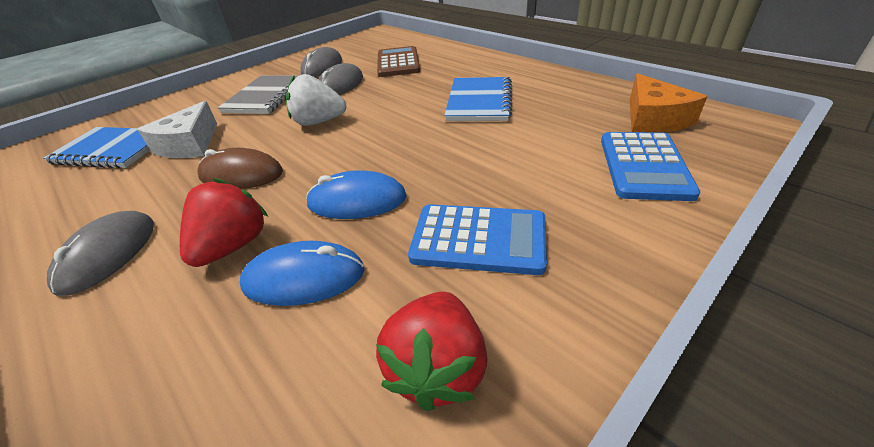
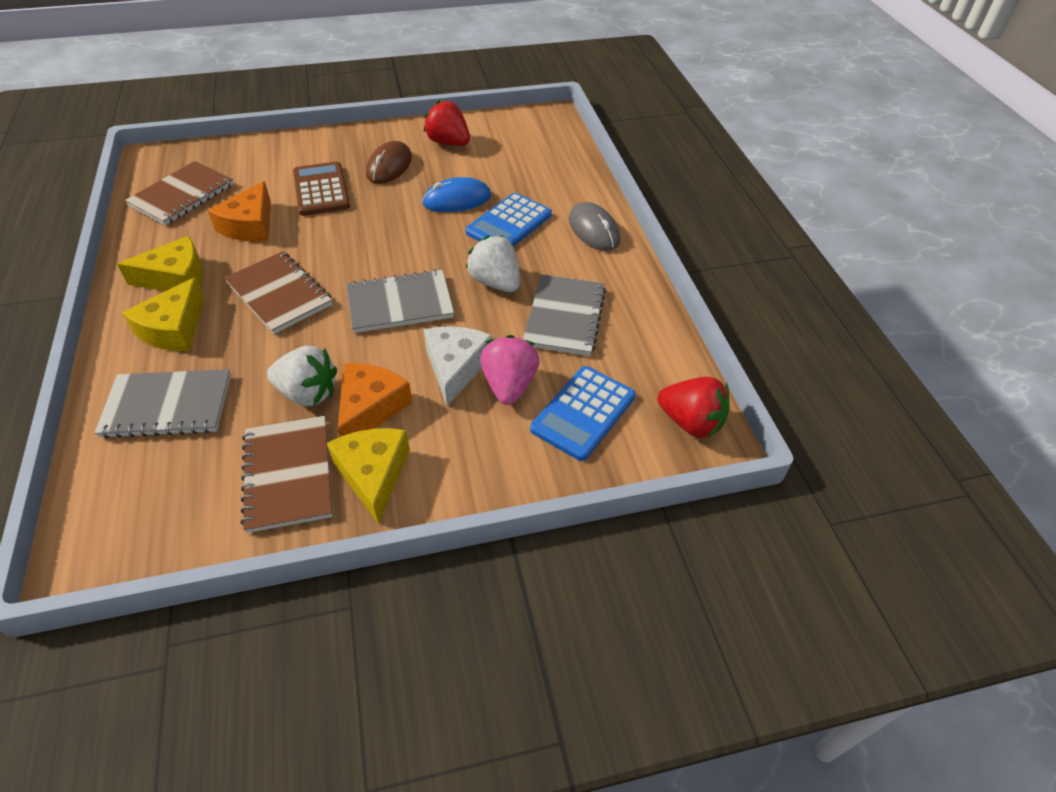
blue mouse: 2 -> 1
blue notebook: 2 -> 0
brown notebook: 0 -> 3
grey mouse: 3 -> 1
grey notebook: 1 -> 3
orange cheese: 1 -> 2
pink strawberry: 0 -> 1
white strawberry: 1 -> 2
yellow cheese: 0 -> 3

